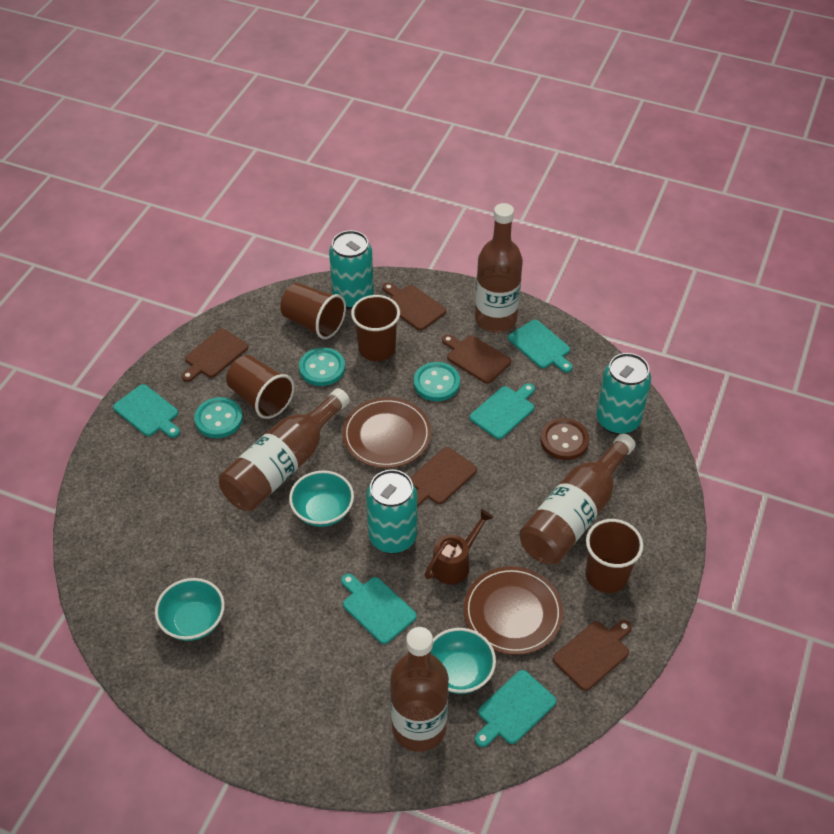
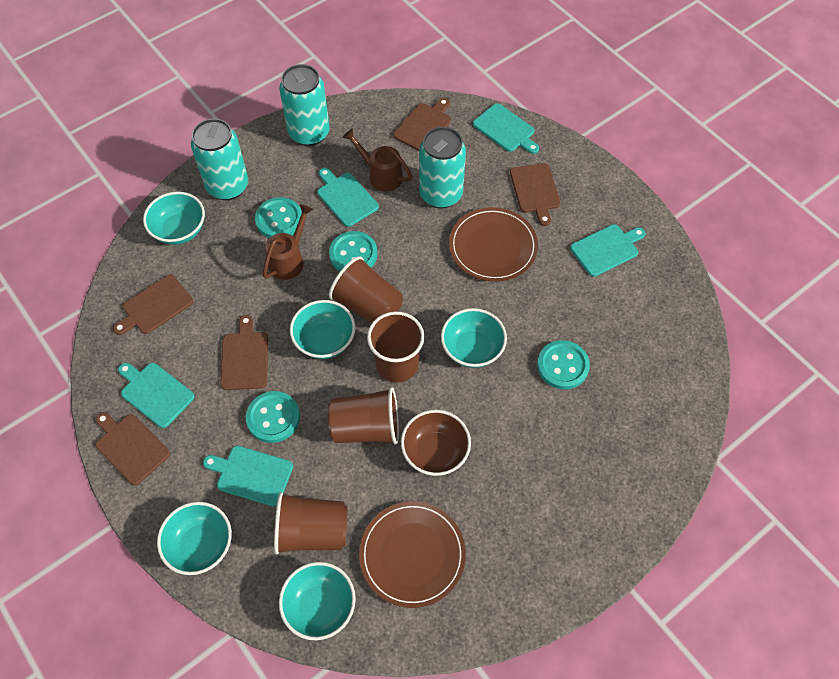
brown bottle: 4 -> 0
brown bowl: 0 -> 1
brown button: 1 -> 0
brown watering can: 1 -> 2
turquoise bowl: 3 -> 5
turquoise button: 3 -> 4

